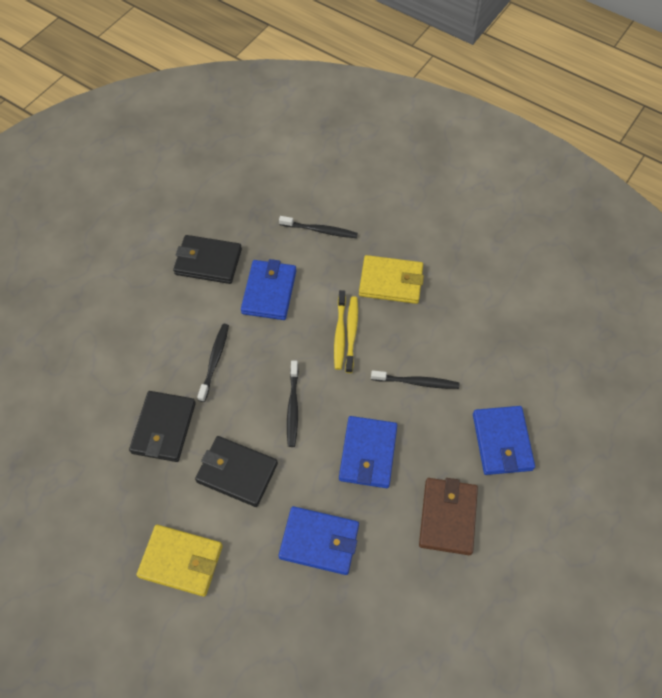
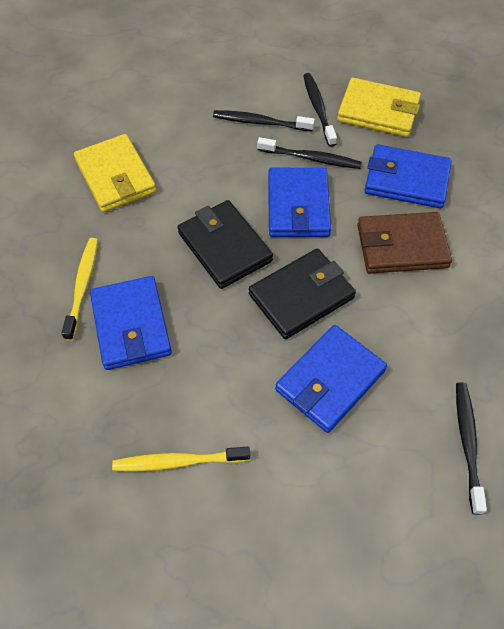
black wallet: 3 -> 2

